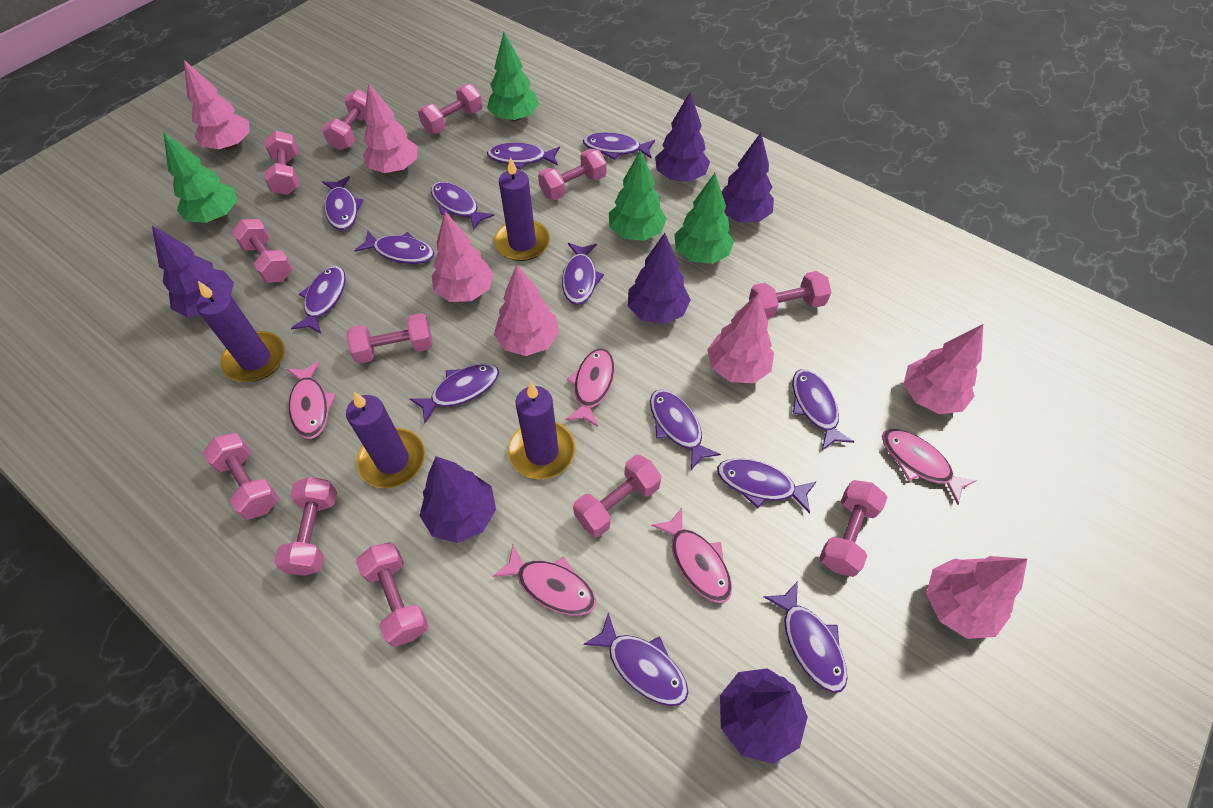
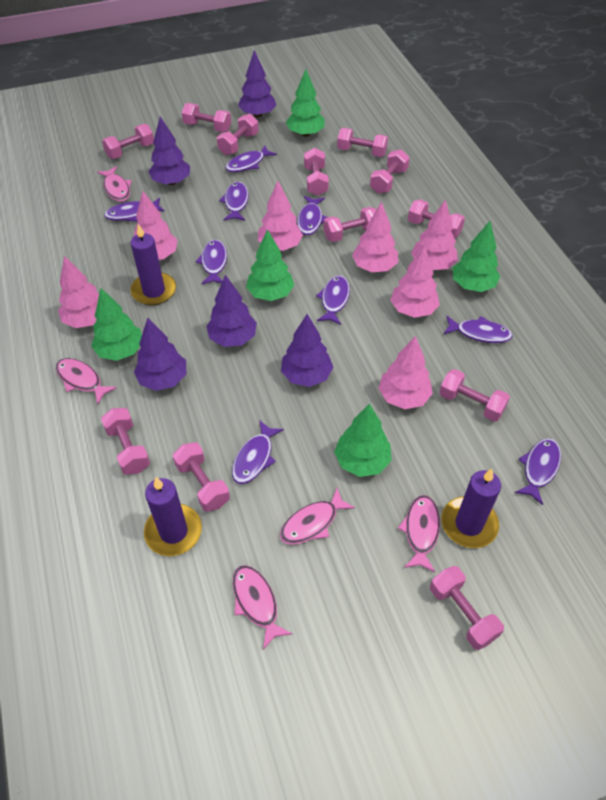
green tree: 4 -> 5
purple candle: 4 -> 3
purple fish: 13 -> 9
purple tree: 6 -> 5

